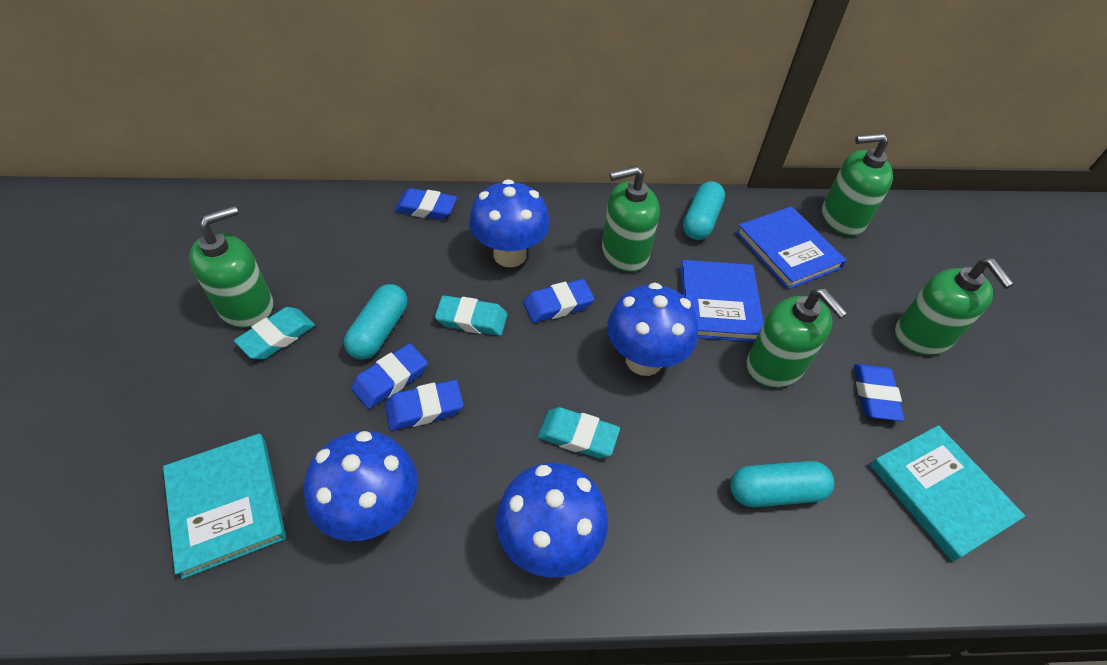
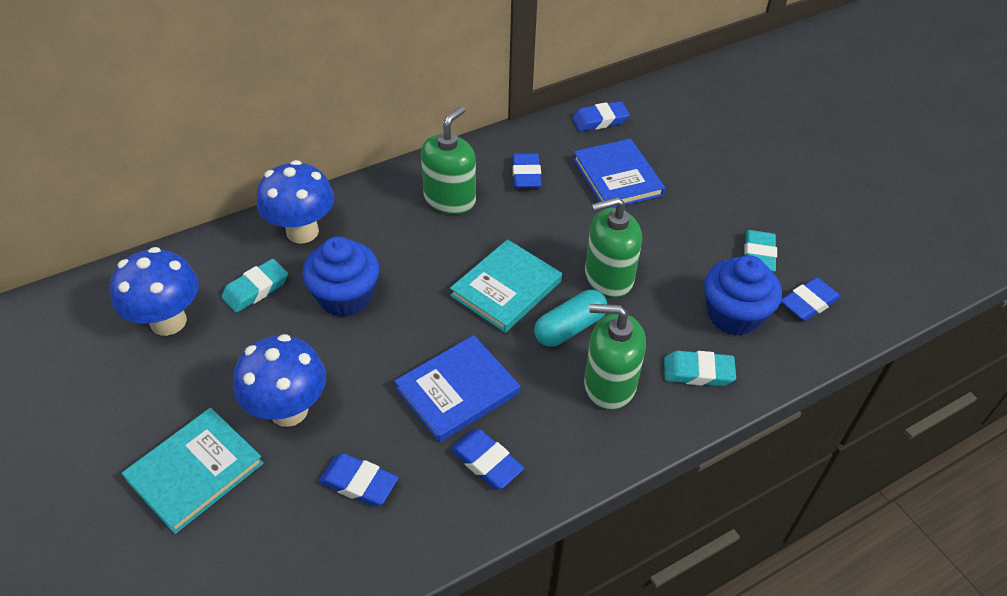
blue cupcake: 0 -> 2
blue mushroom: 4 -> 3
green soap dispenser: 5 -> 3
turquoise capsule: 3 -> 1

